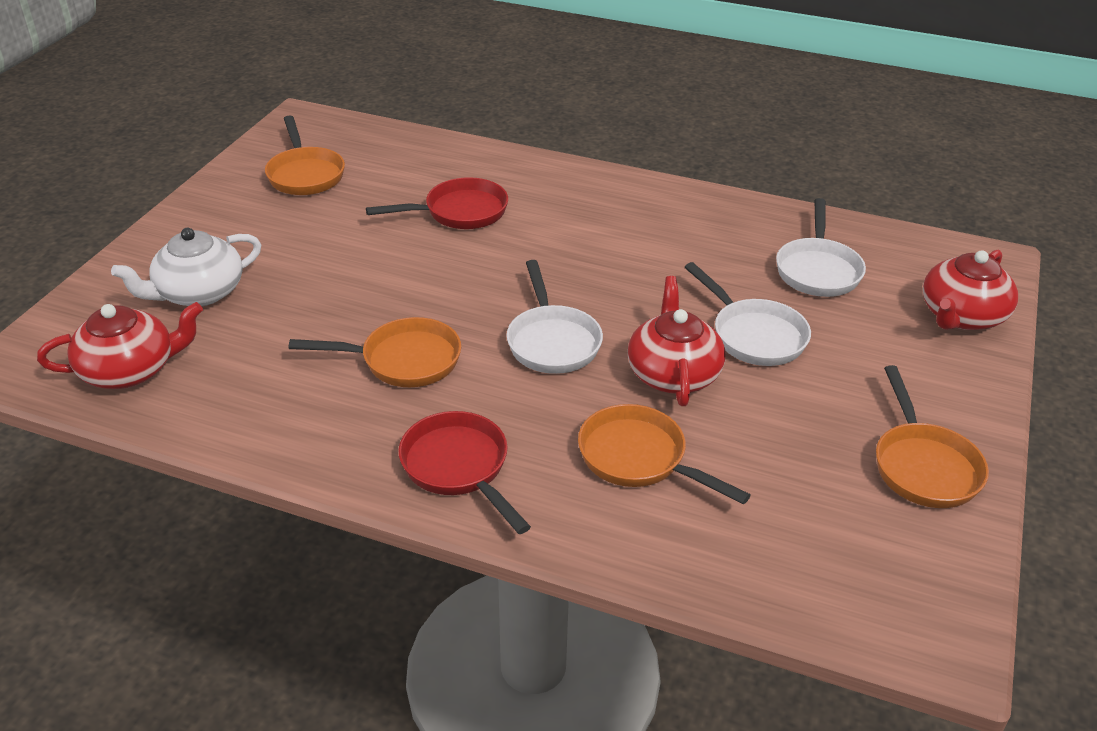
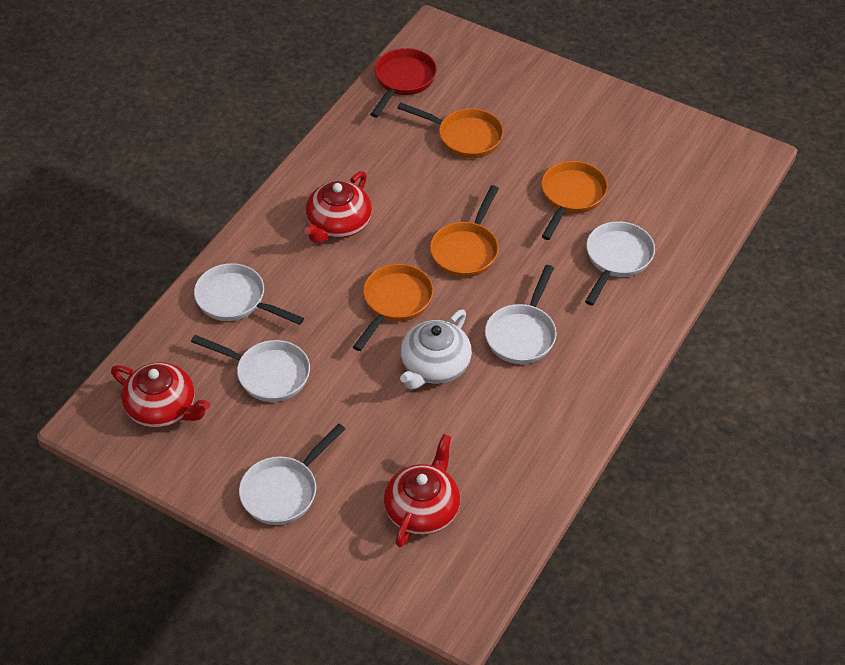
red pan: 2 -> 1
white pan: 3 -> 5

